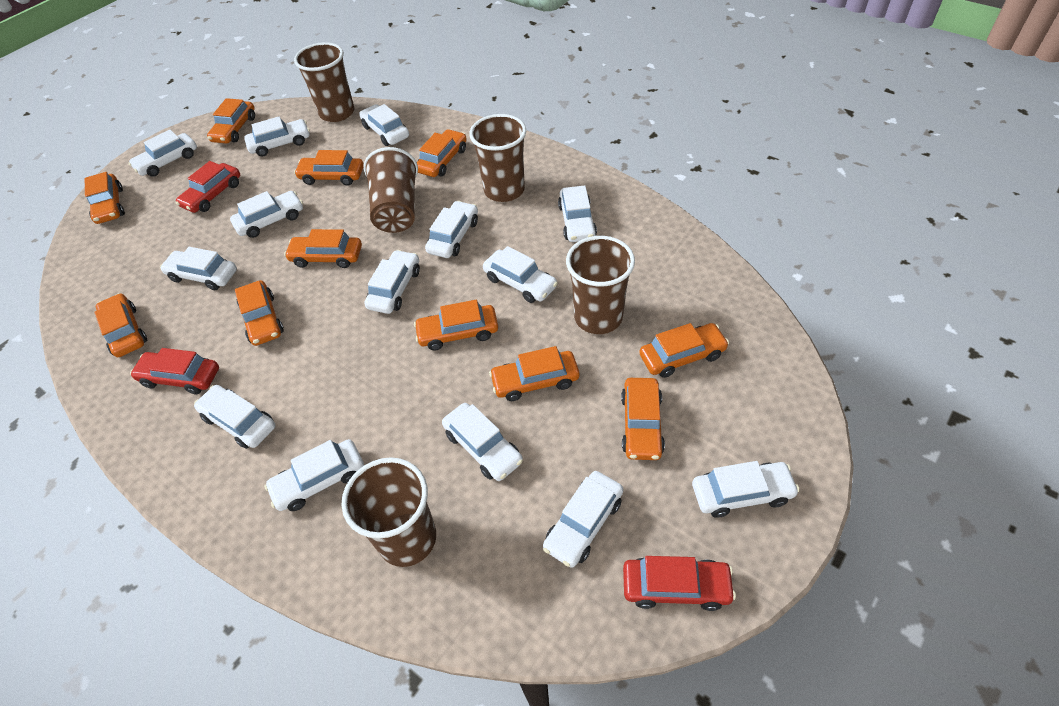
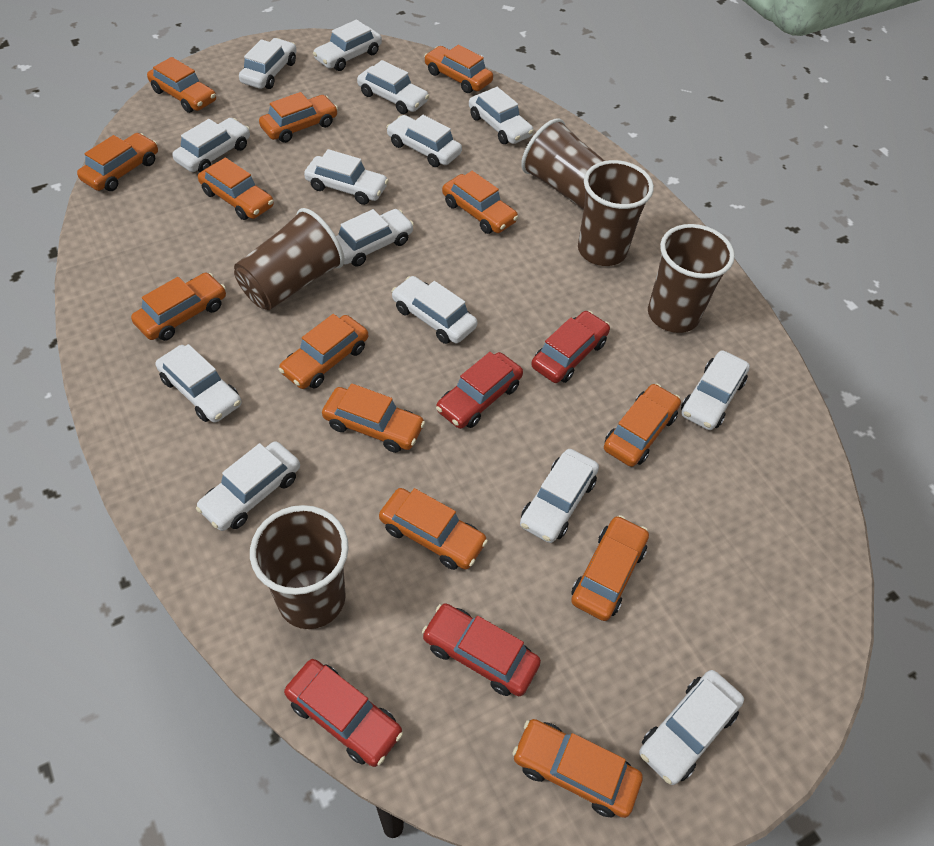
orange car: 11 -> 13
red car: 3 -> 4

